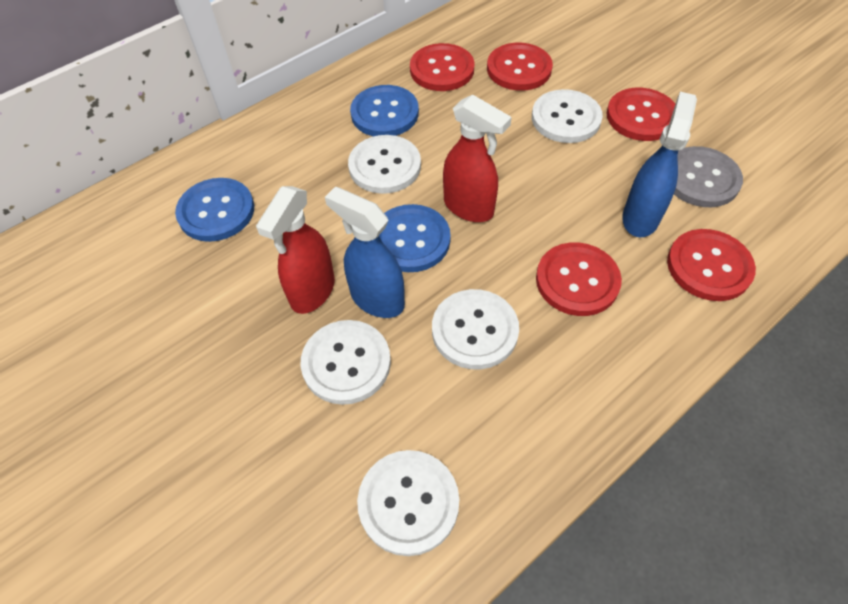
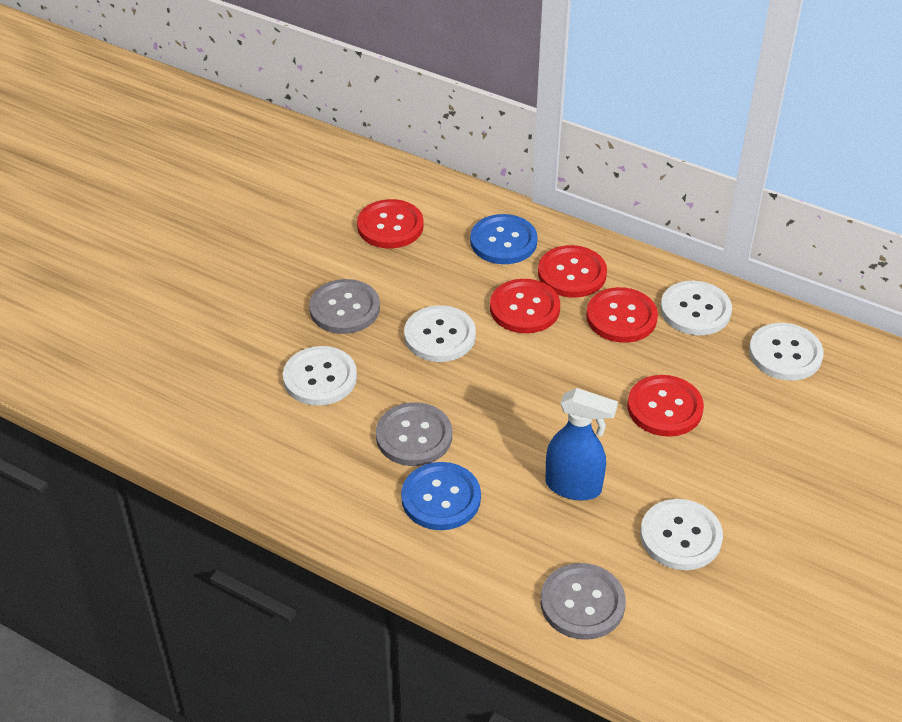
blue button: 3 -> 2
blue spray bottle: 2 -> 1
grey button: 1 -> 3
red spray bottle: 2 -> 0

